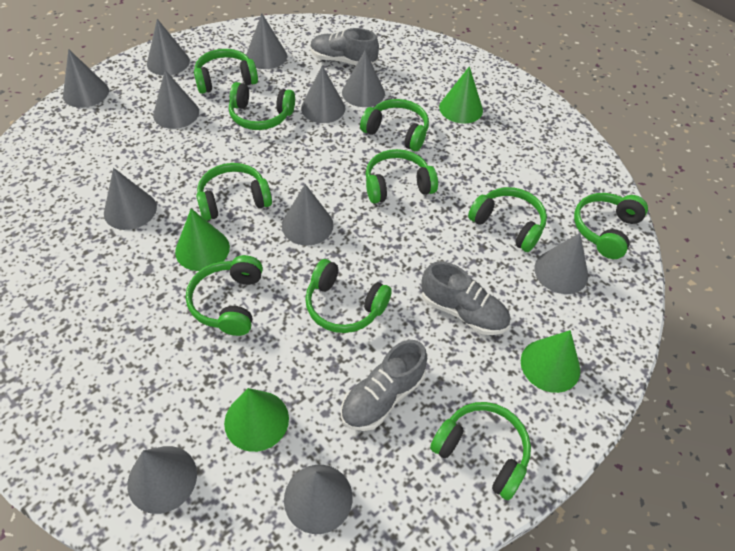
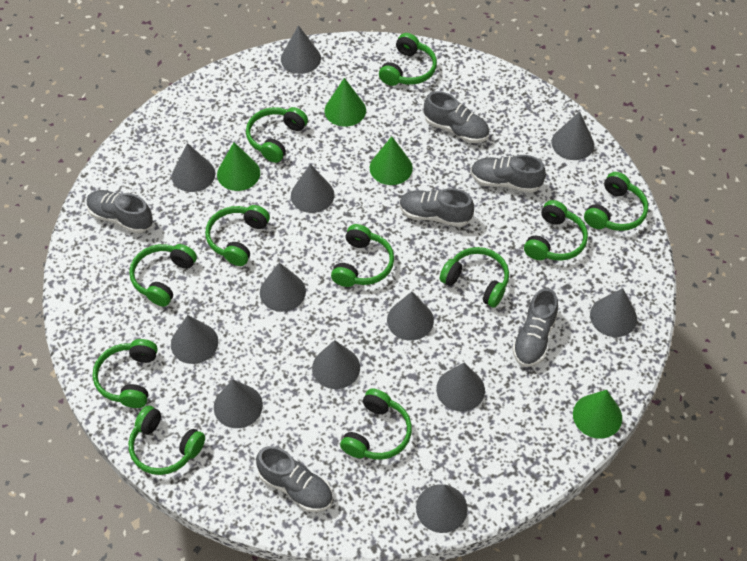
green headphones: 10 -> 11
grey cone: 11 -> 12
grey shoe: 3 -> 6

